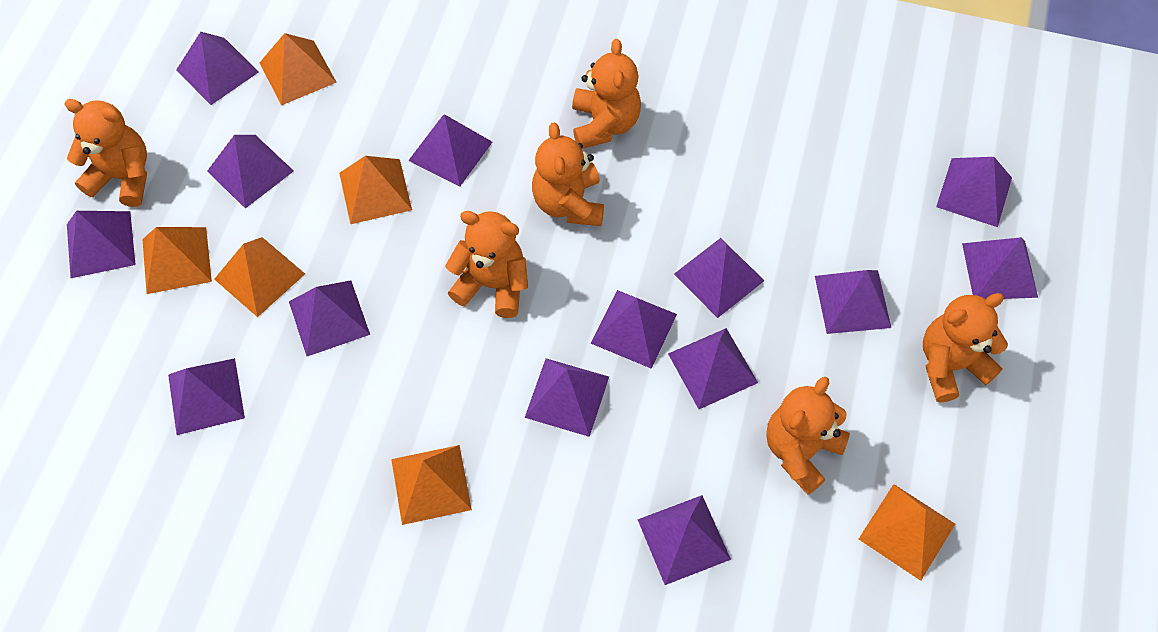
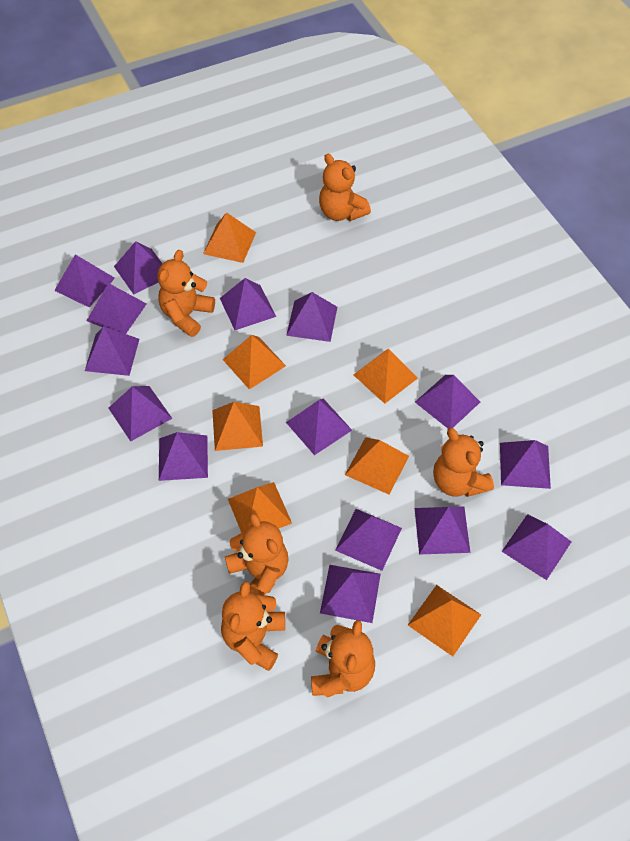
orange pyramid: 6 -> 7
purple pyramid: 14 -> 15

